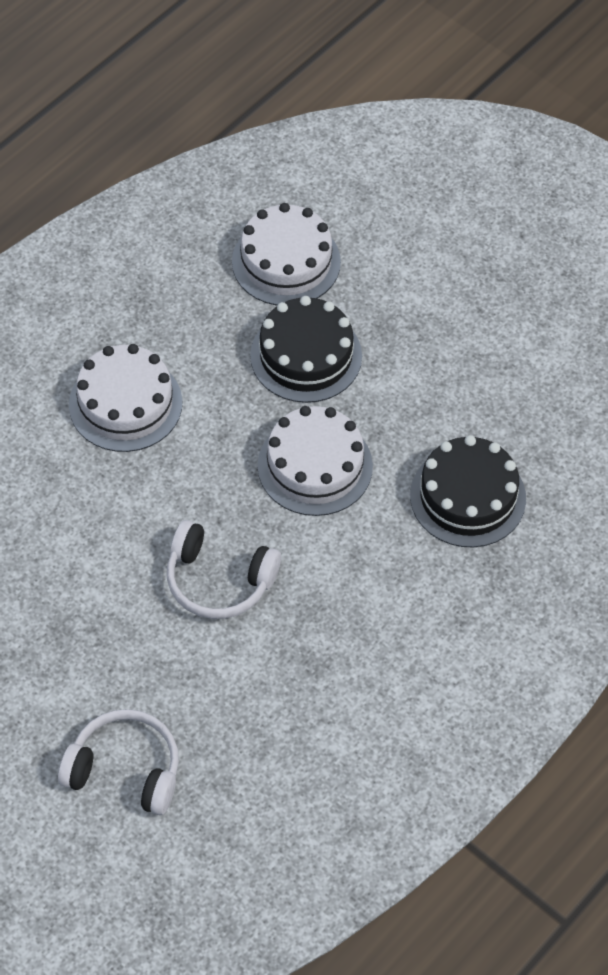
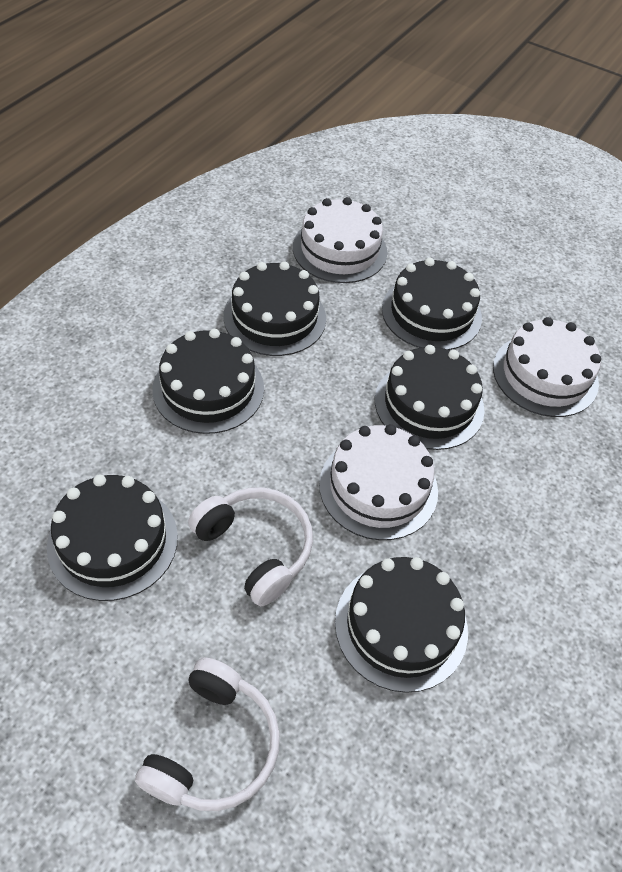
black cake: 2 -> 6

